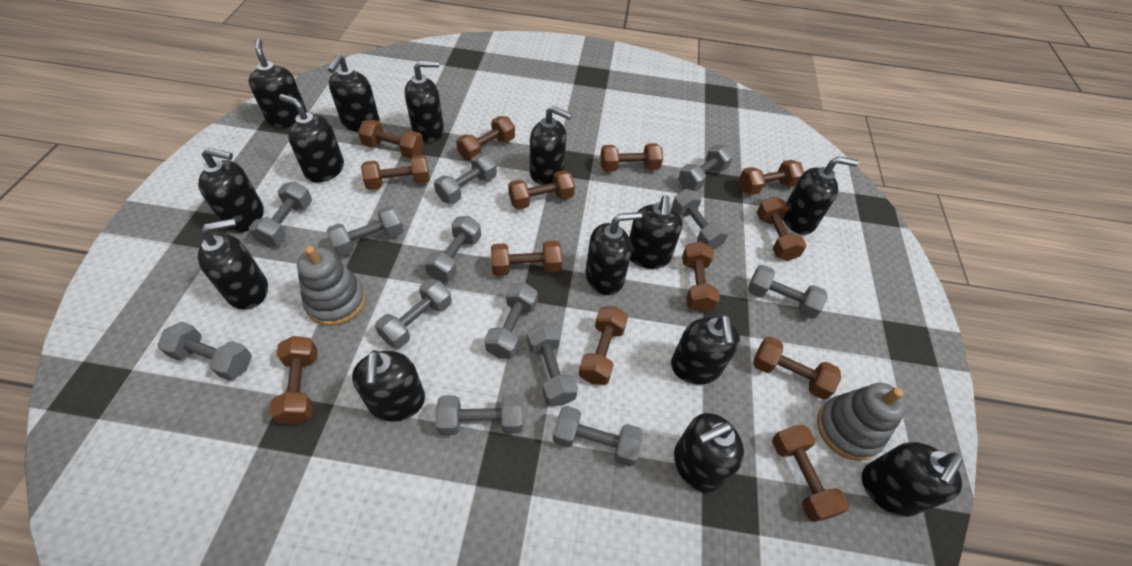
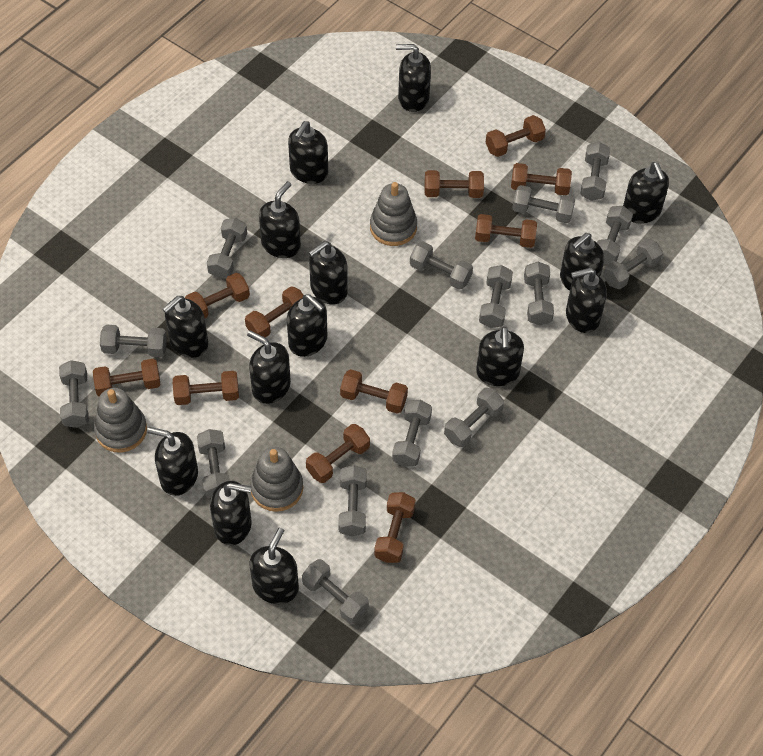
brown dumbbell: 13 -> 11
grey dumbbell: 13 -> 15
grey stacking toy: 2 -> 3

